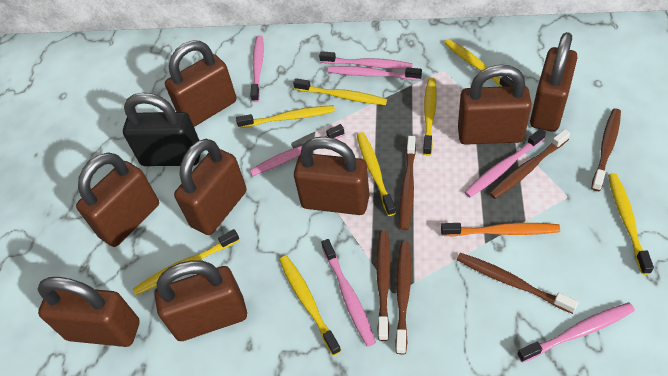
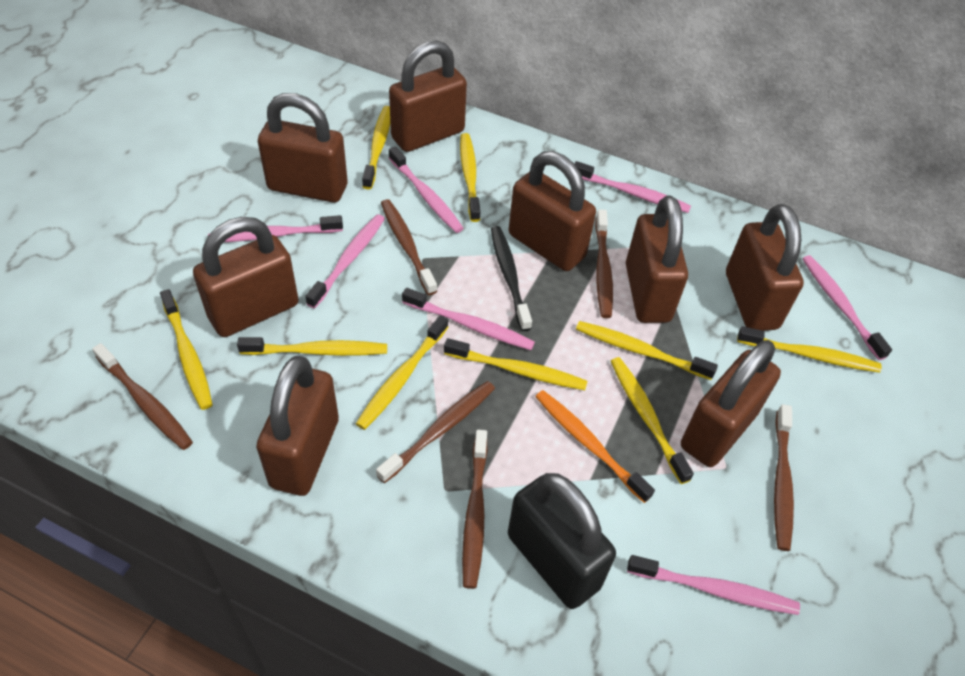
black toothbrush: 0 -> 1
yellow toothbrush: 8 -> 9

